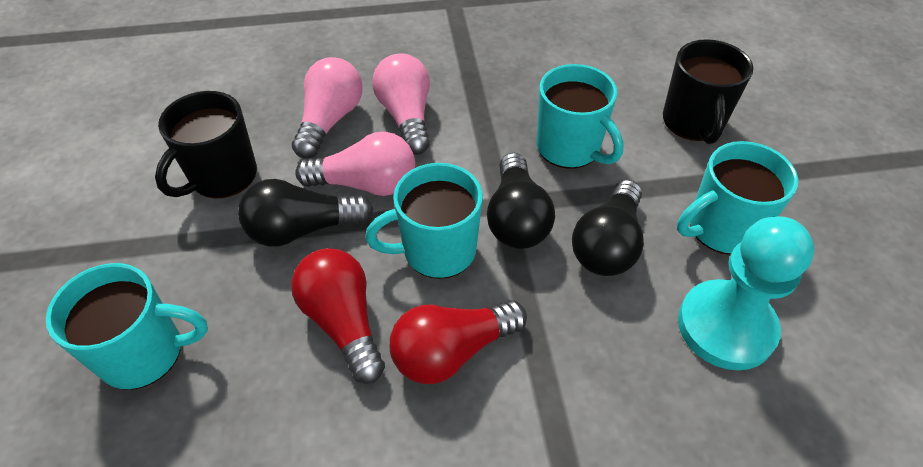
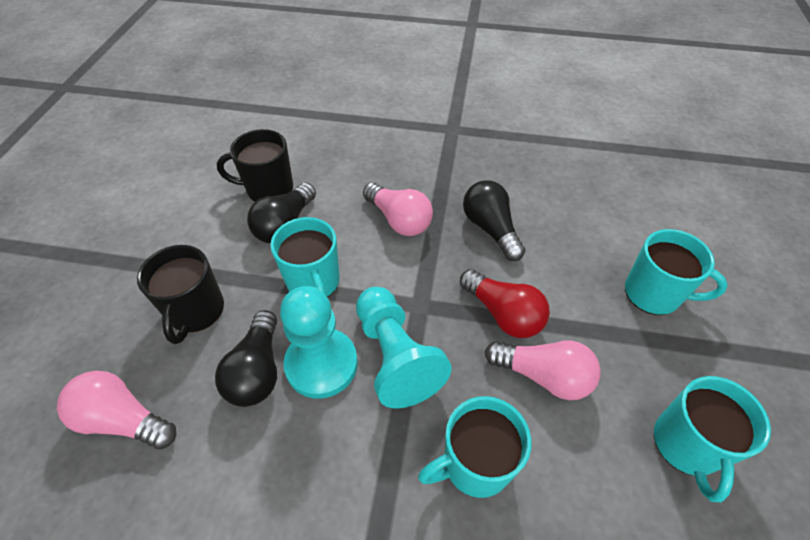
red light bulb: 2 -> 1
turquoise pawn: 1 -> 2

